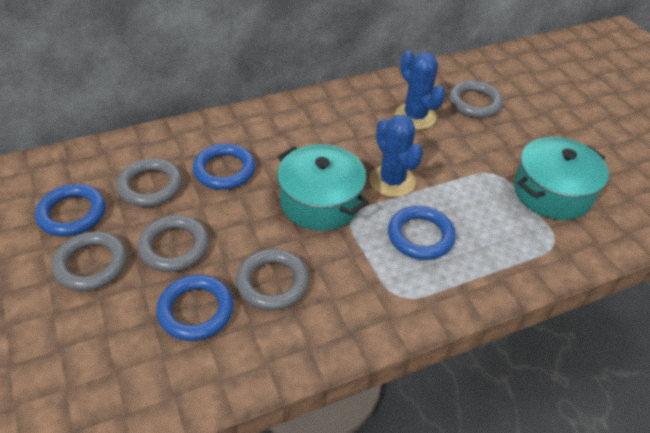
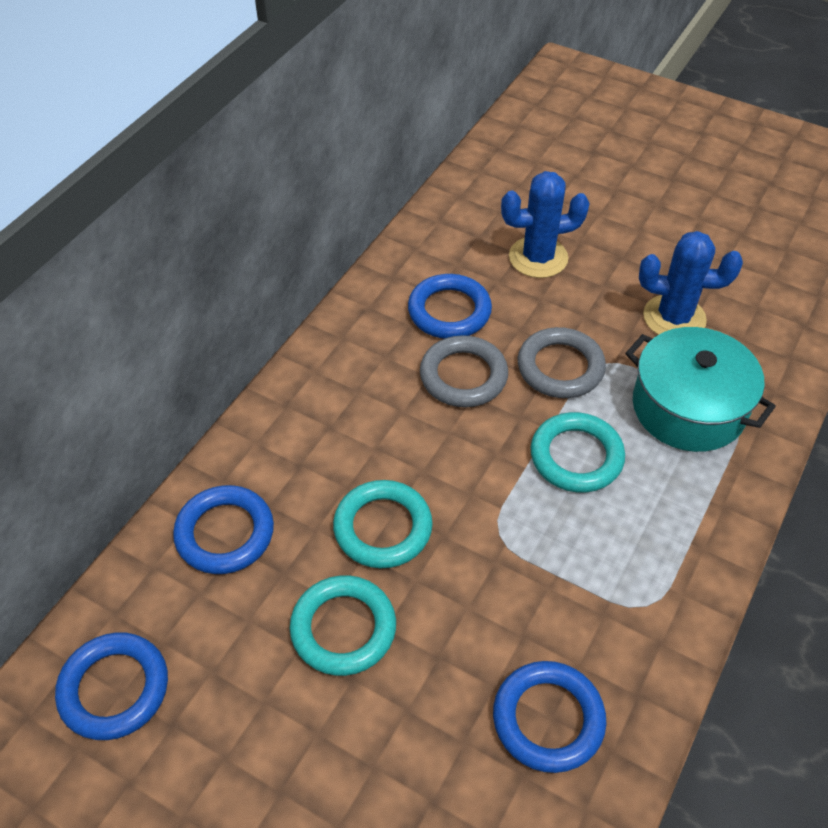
grey ring: 5 -> 2
turquoise pot: 2 -> 1
turquoise ring: 0 -> 3

